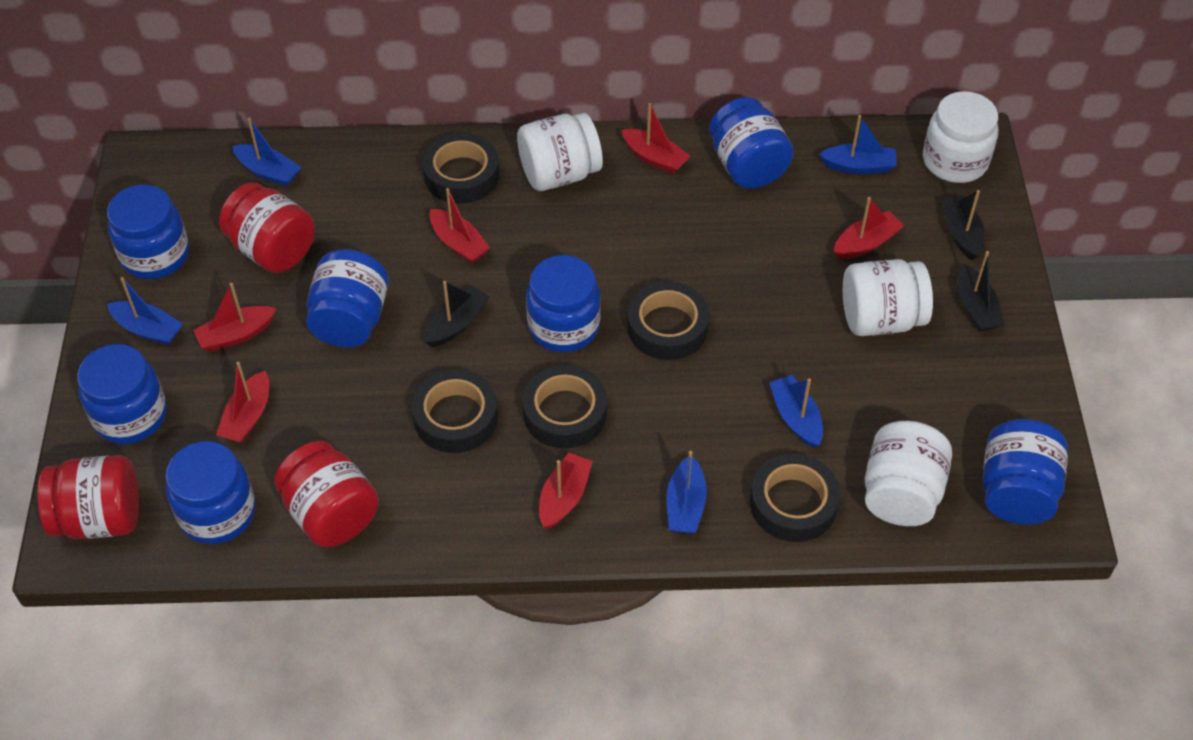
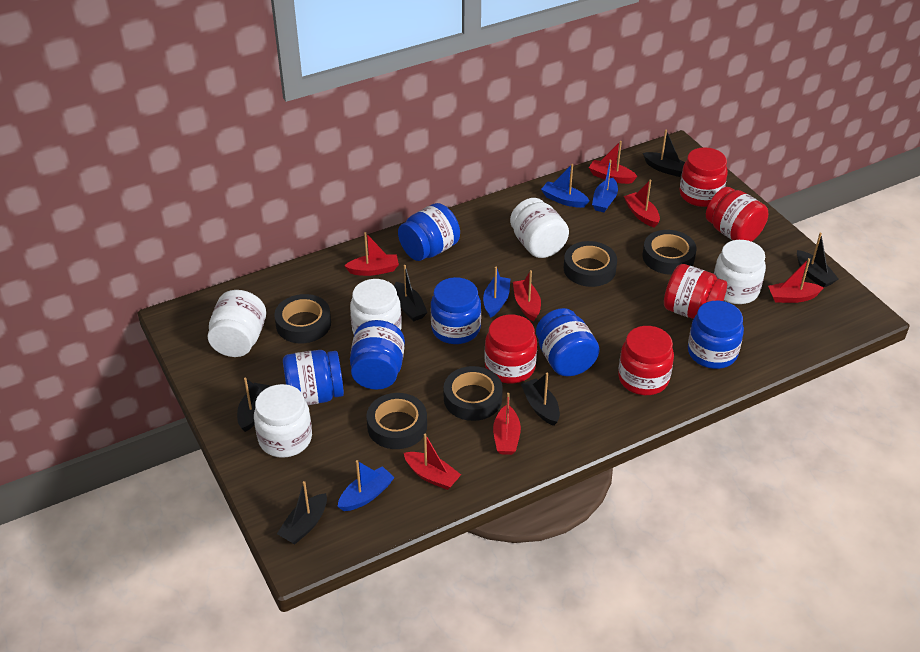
black boat: 3 -> 6
blue boat: 5 -> 4
blue jar: 7 -> 6
red boat: 6 -> 7
red jar: 3 -> 5
white jar: 4 -> 5

